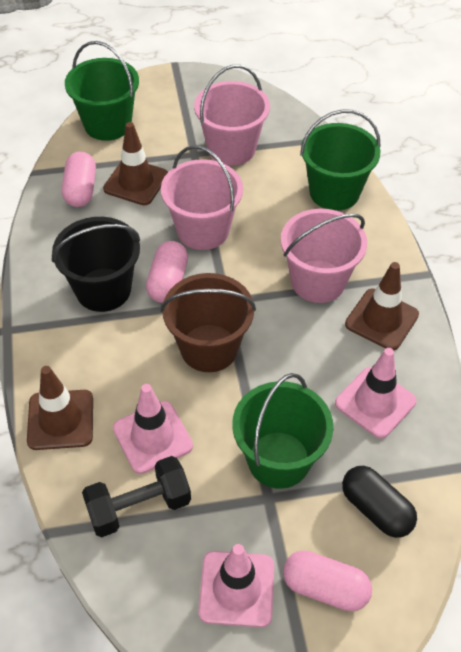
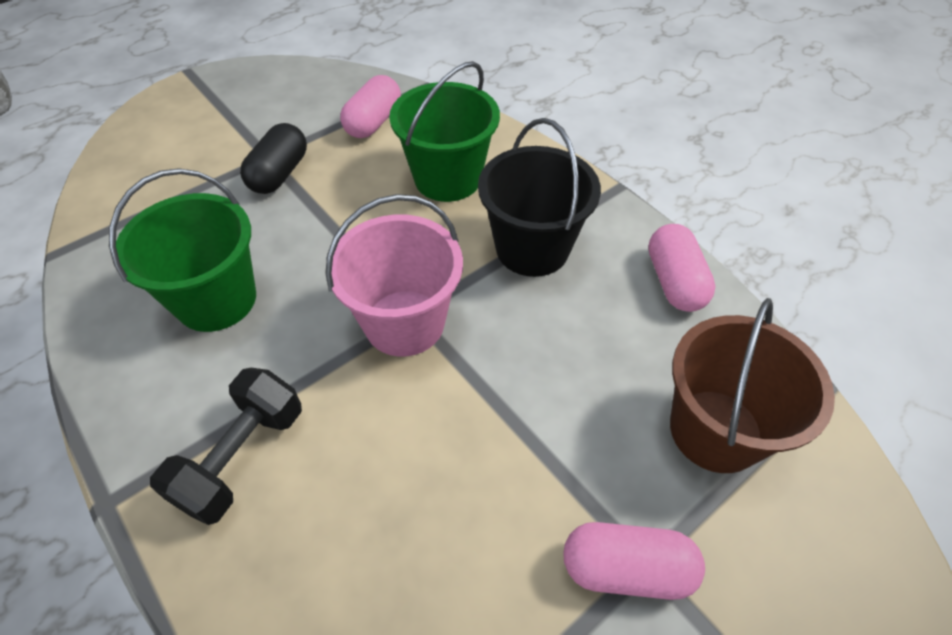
brown traffic cone: 3 -> 0
green bucket: 3 -> 2
pink bucket: 3 -> 1
pink traffic cone: 3 -> 0

